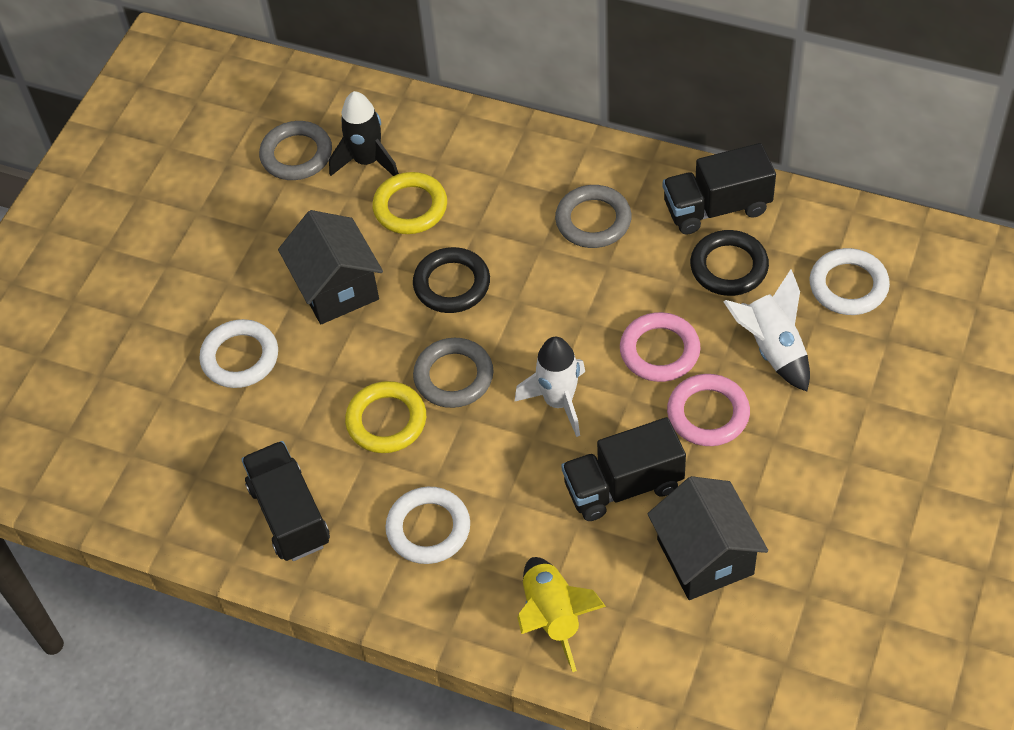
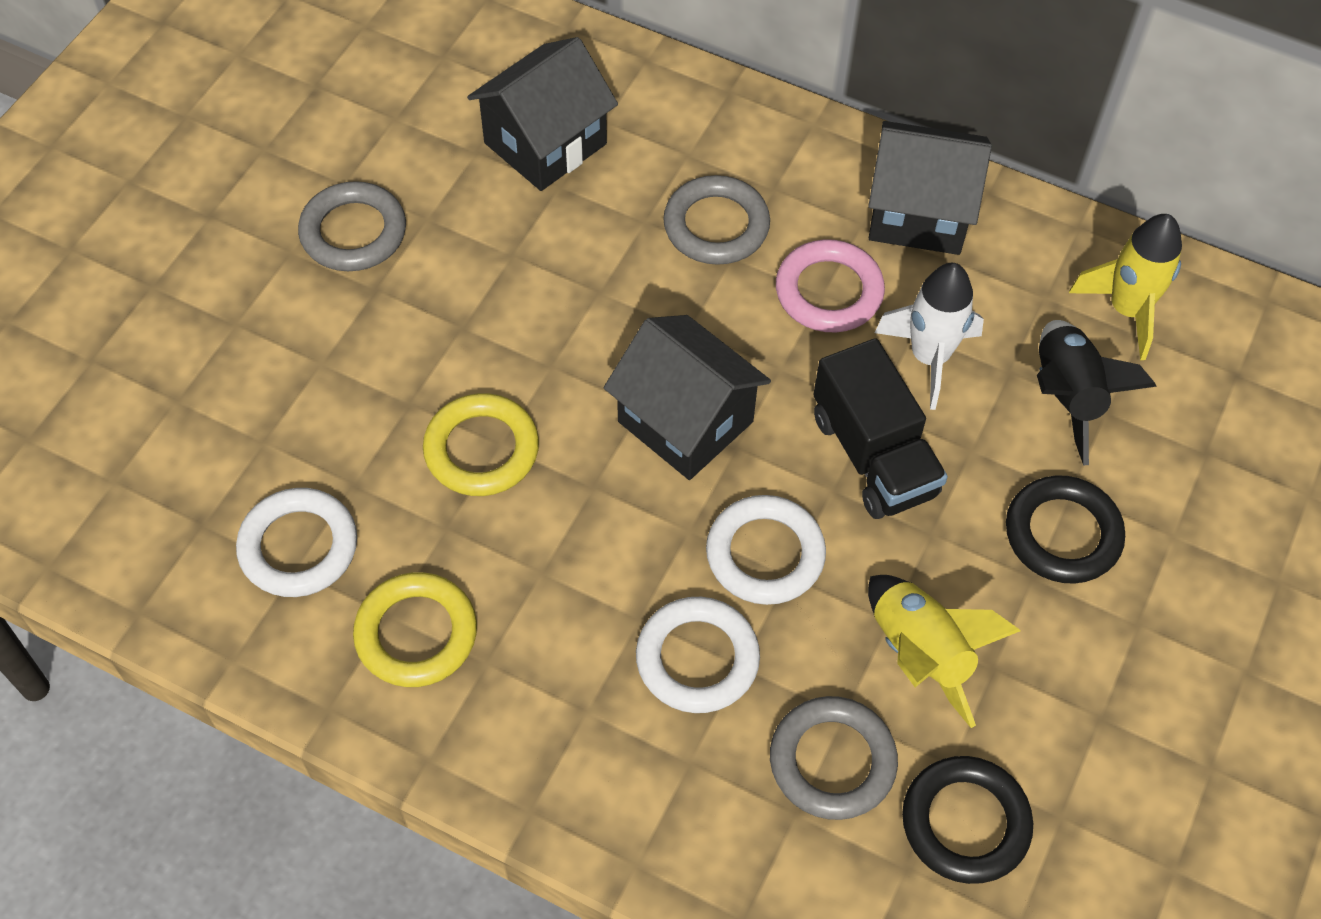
black house: 2 -> 3
black truck: 3 -> 1
pink ring: 2 -> 1
white rocket: 2 -> 1
yellow rocket: 1 -> 2

